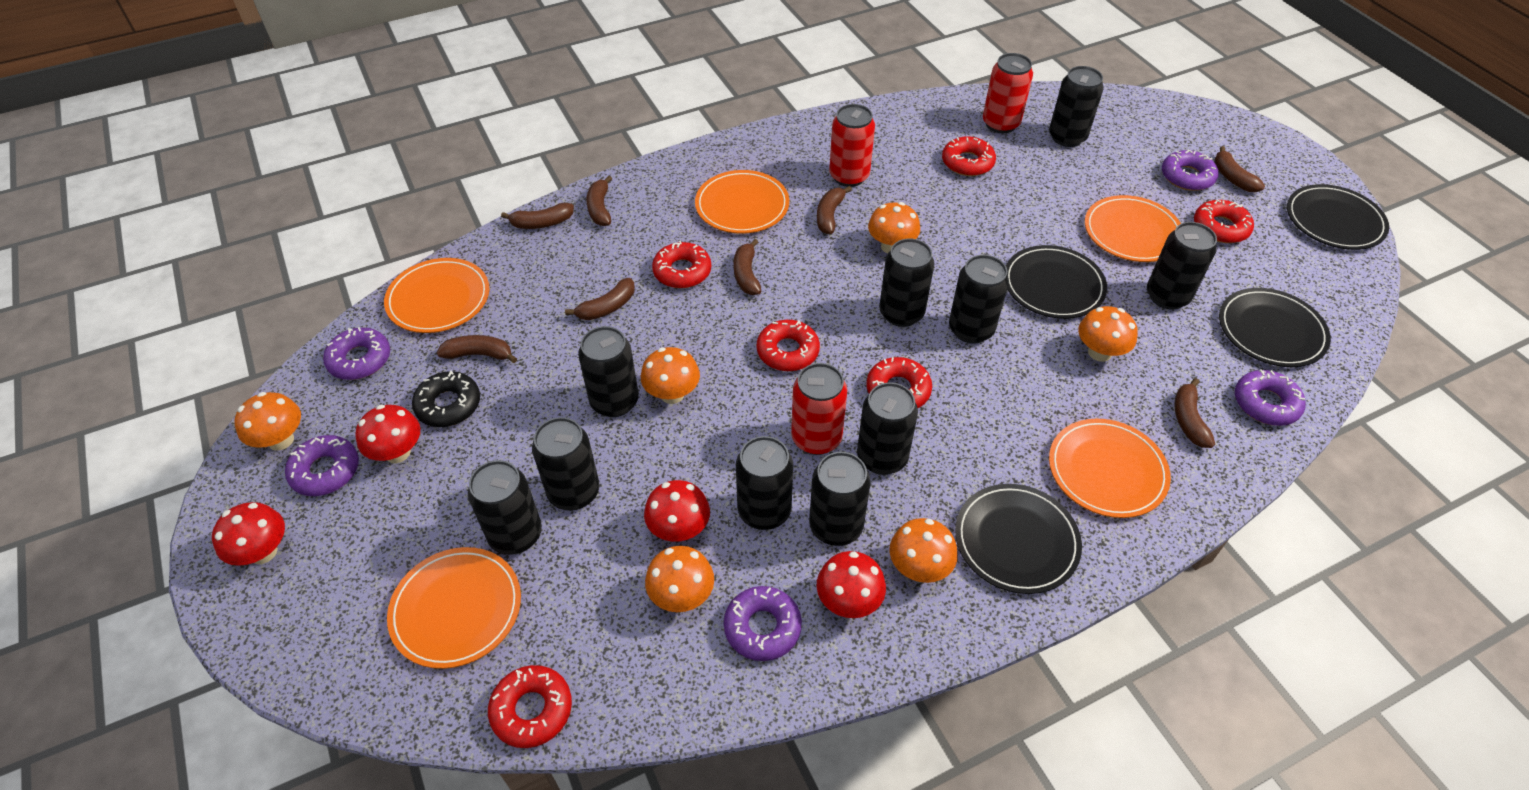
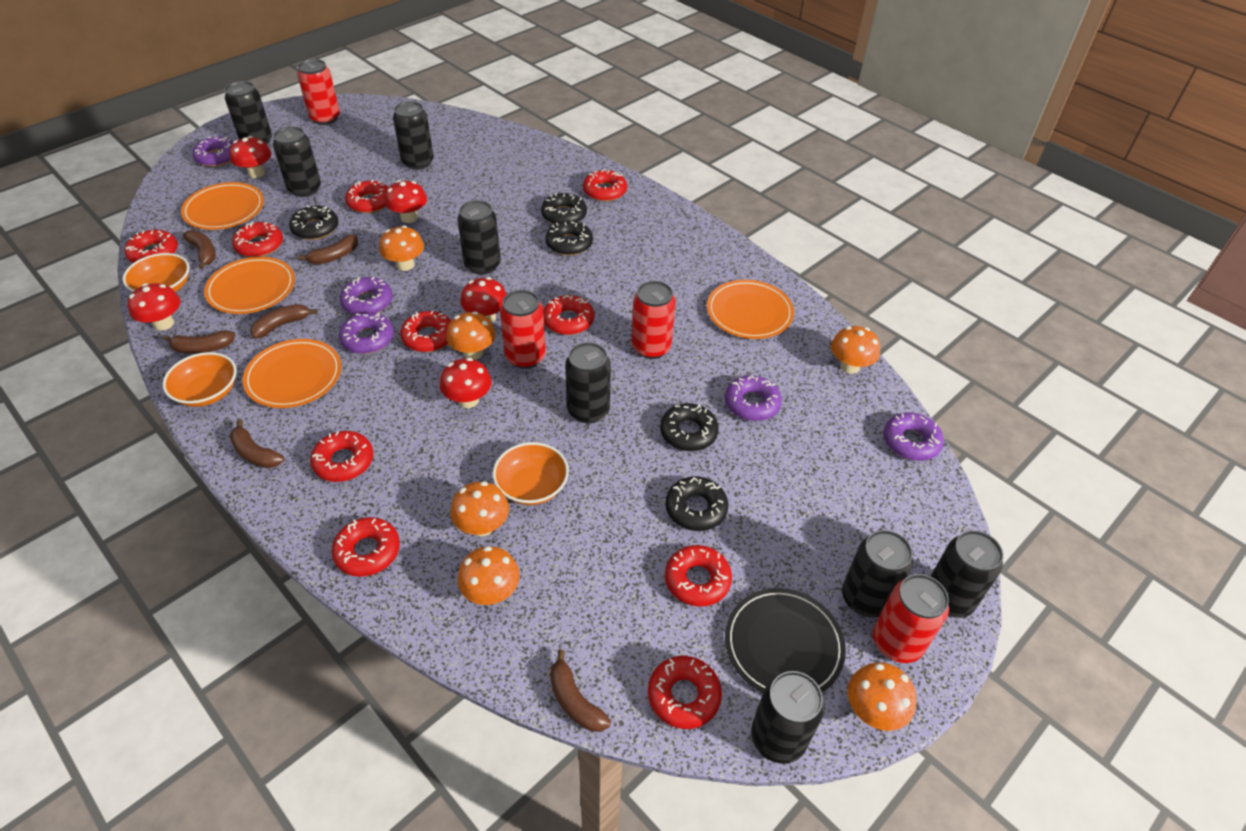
black can: 10 -> 8
black donut: 1 -> 5
black plate: 4 -> 1
brown banana: 8 -> 6
orange bowl: 0 -> 3
orange plate: 5 -> 4
red can: 3 -> 4
red donut: 6 -> 10
red mushroom: 4 -> 5

